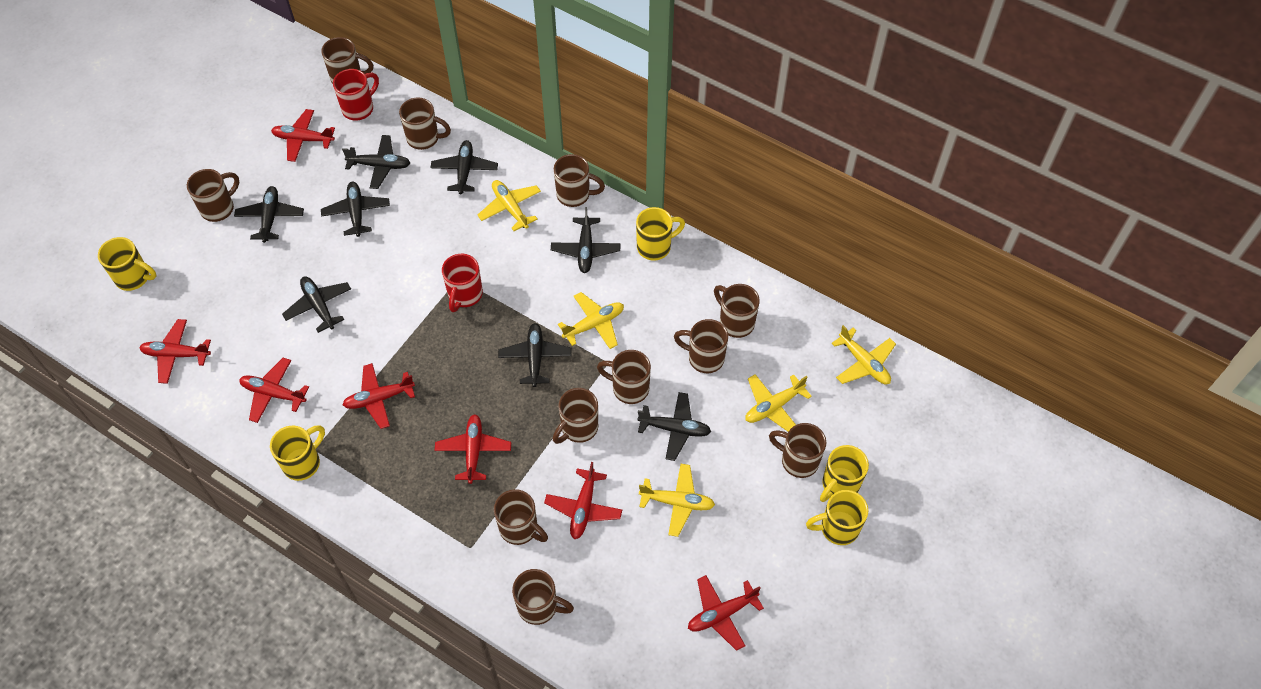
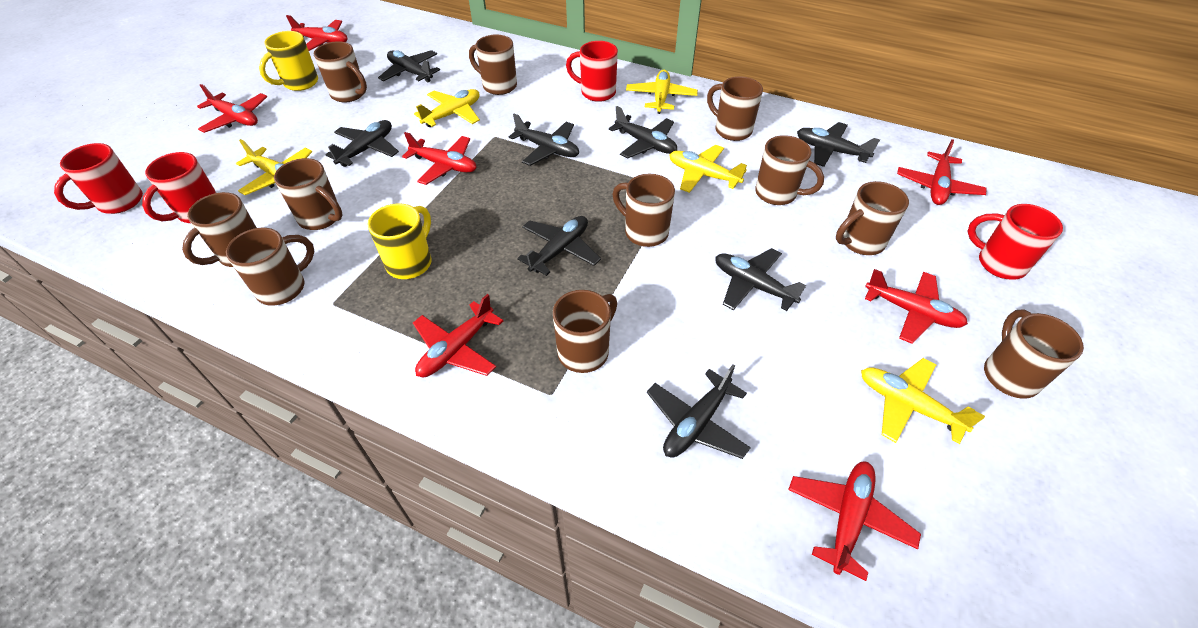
red mug: 2 -> 4
yellow mug: 5 -> 2

